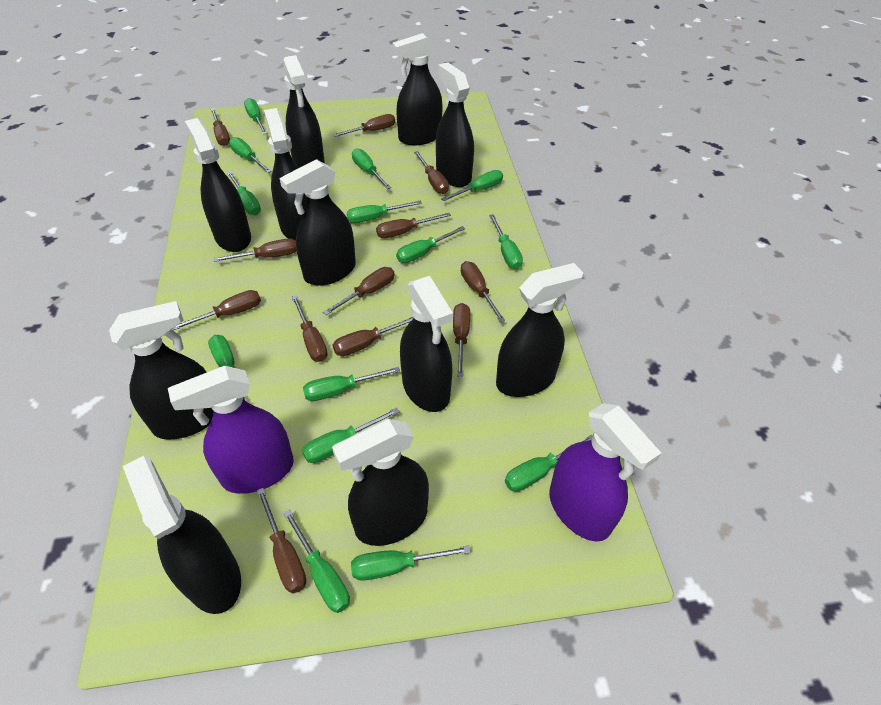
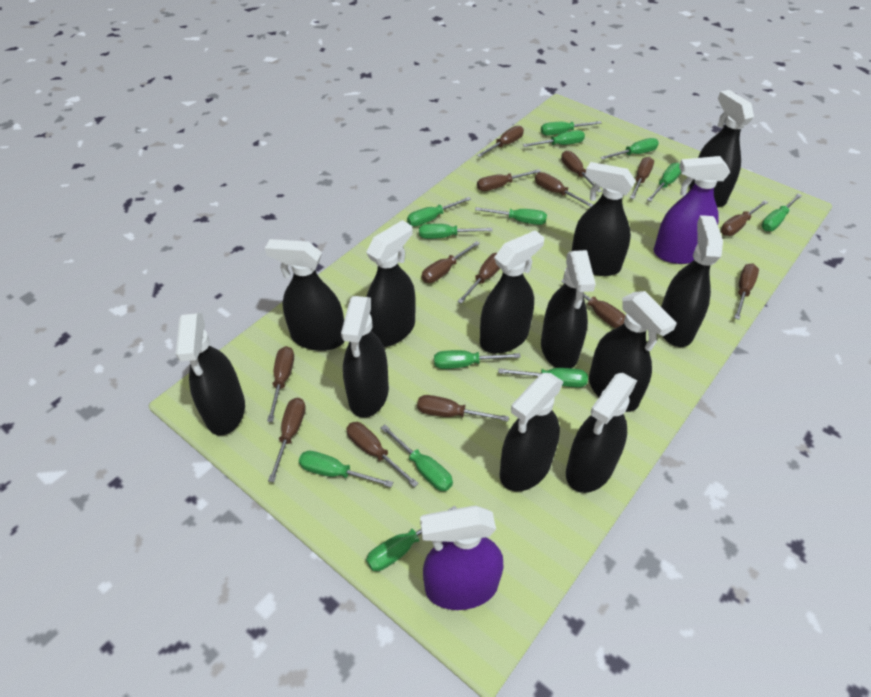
black spray bottle: 11 -> 12
brown screwdriver: 12 -> 14
green screwdriver: 14 -> 13

